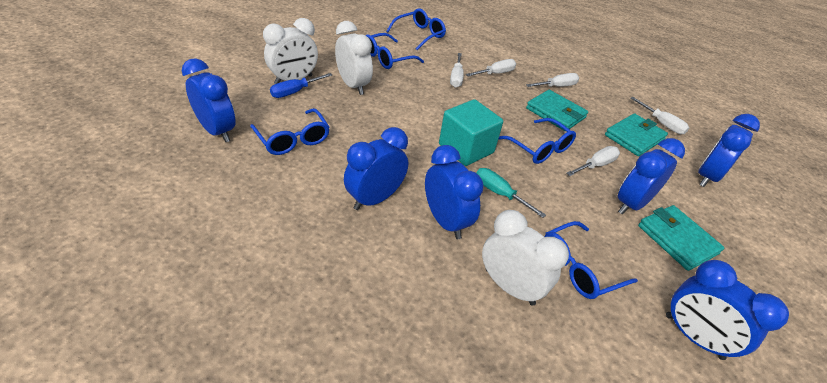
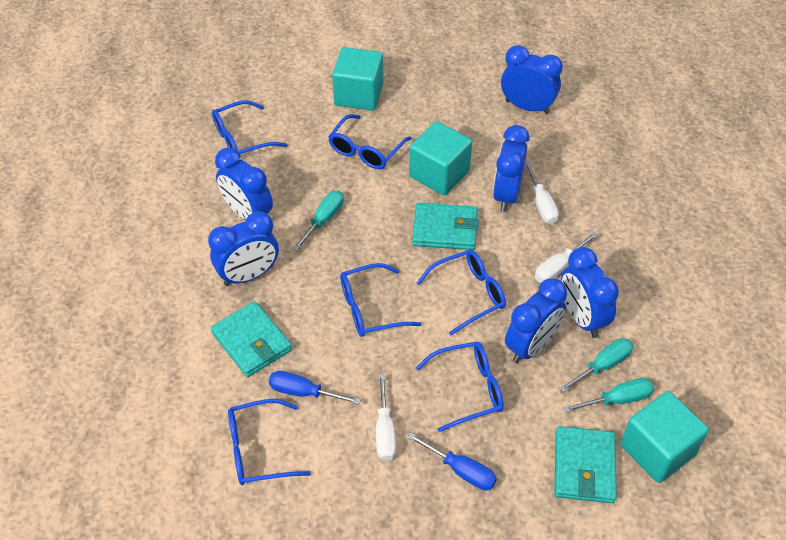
blue glasses: 5 -> 6
blue screwdriver: 1 -> 2
turquoise cube: 1 -> 3
turquoise screwdriver: 1 -> 3
white clock: 3 -> 0
white screwdriver: 5 -> 3

